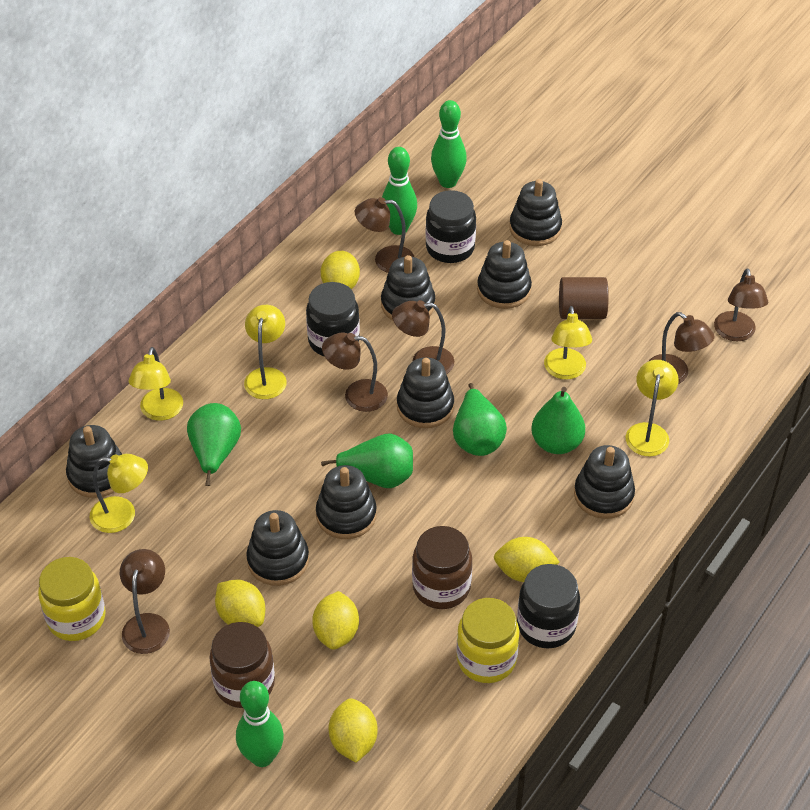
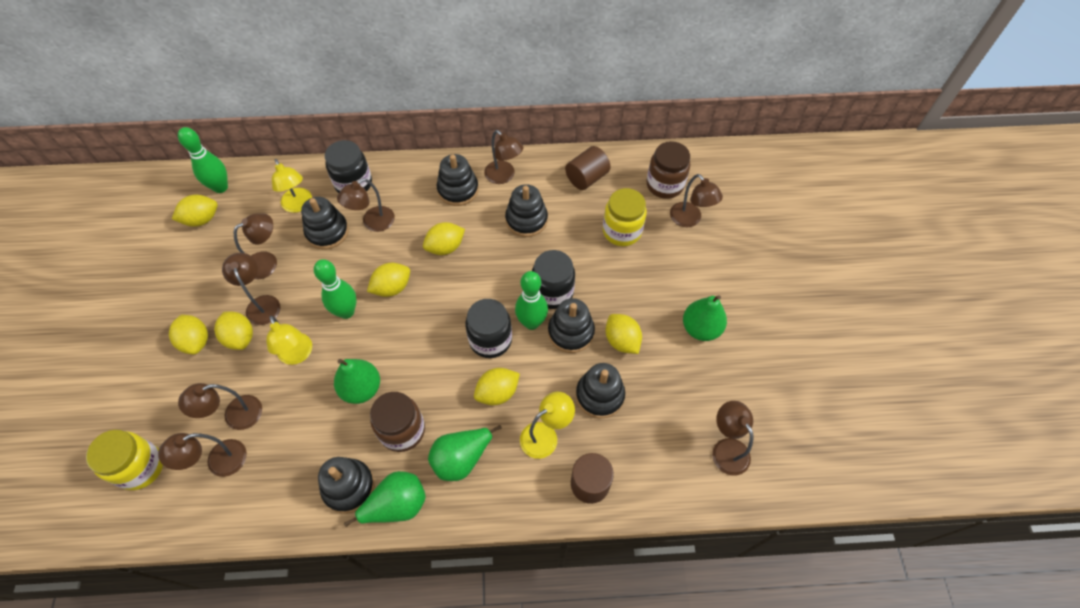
black stacking toy: 8 -> 6
brown cylinder: 1 -> 2
brown lamp: 6 -> 8
yellow lamp: 5 -> 3
yellow lemon: 5 -> 7

